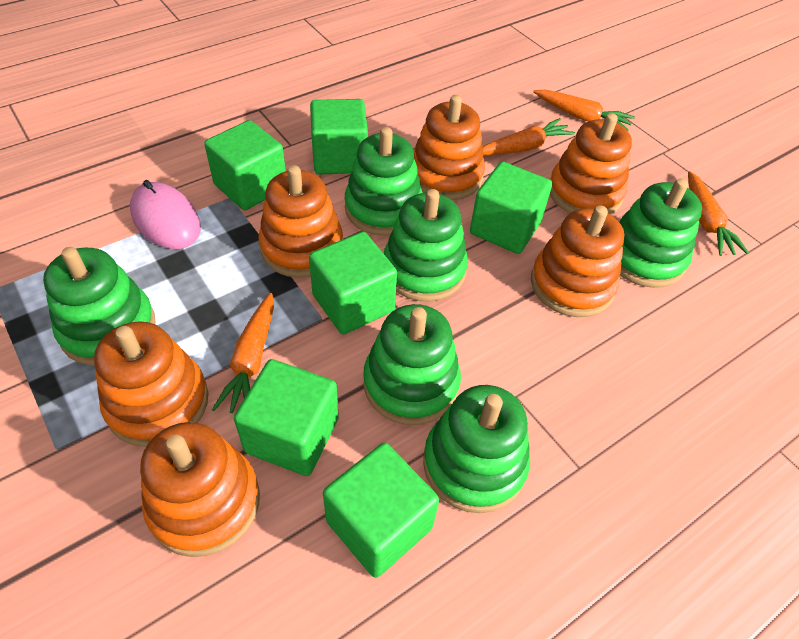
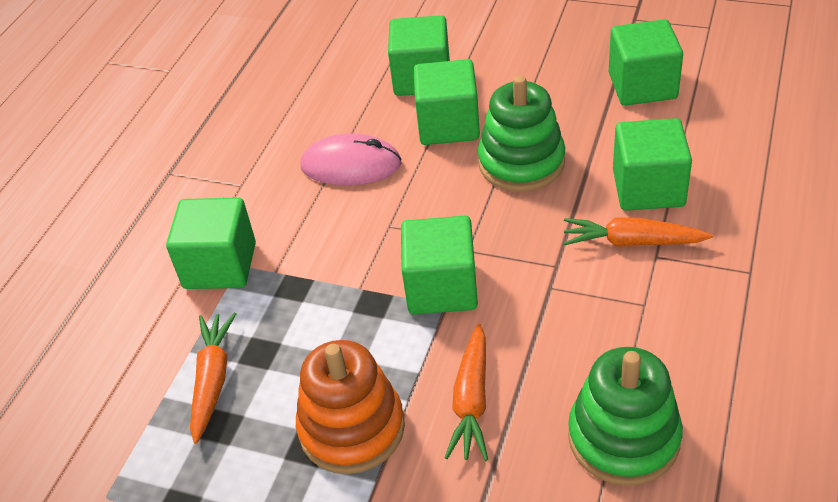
green stacking toy: 6 -> 2
orange carrot: 4 -> 3
orange stacking toy: 6 -> 1

